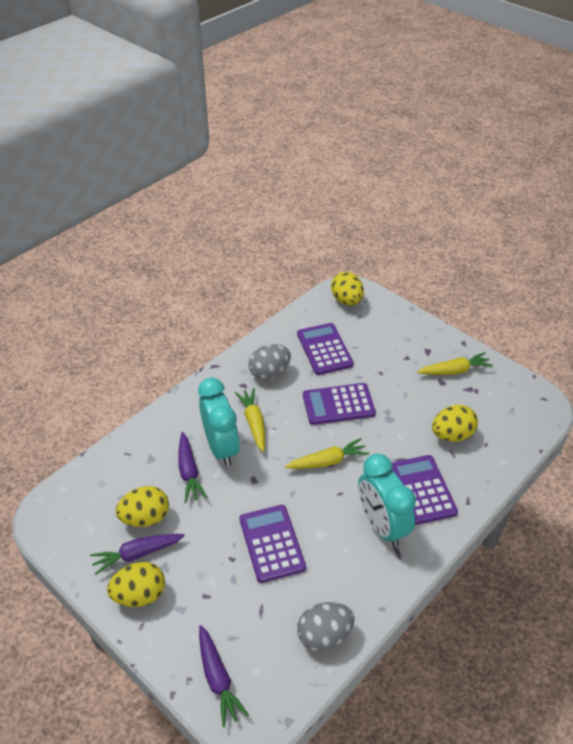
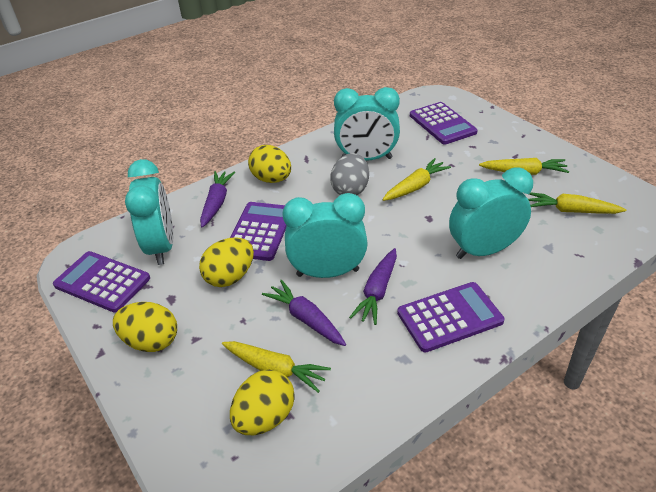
grey egg: 2 -> 1
turquoise clock: 2 -> 4
yellow carrot: 3 -> 4

